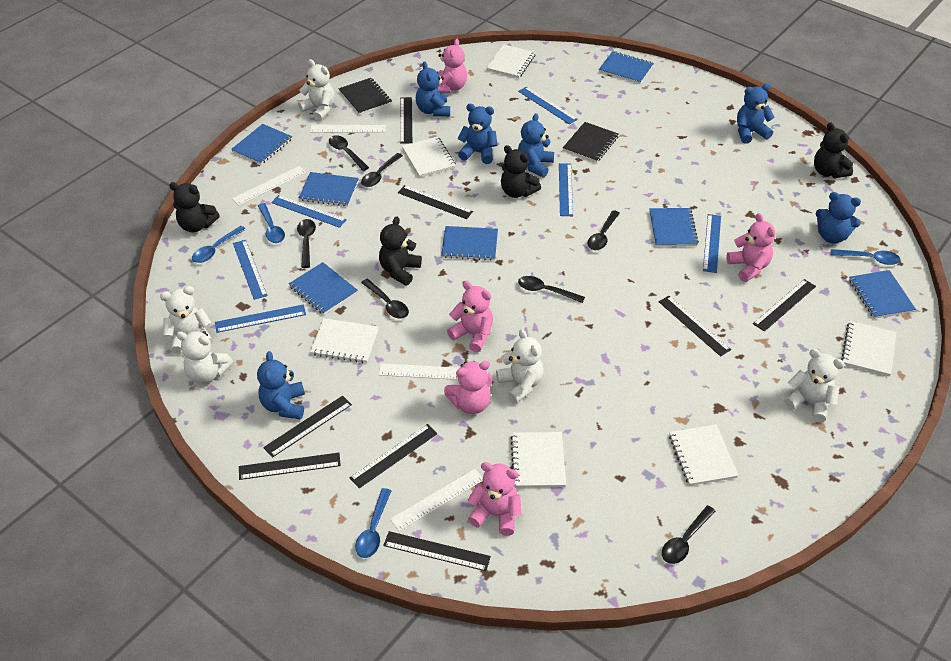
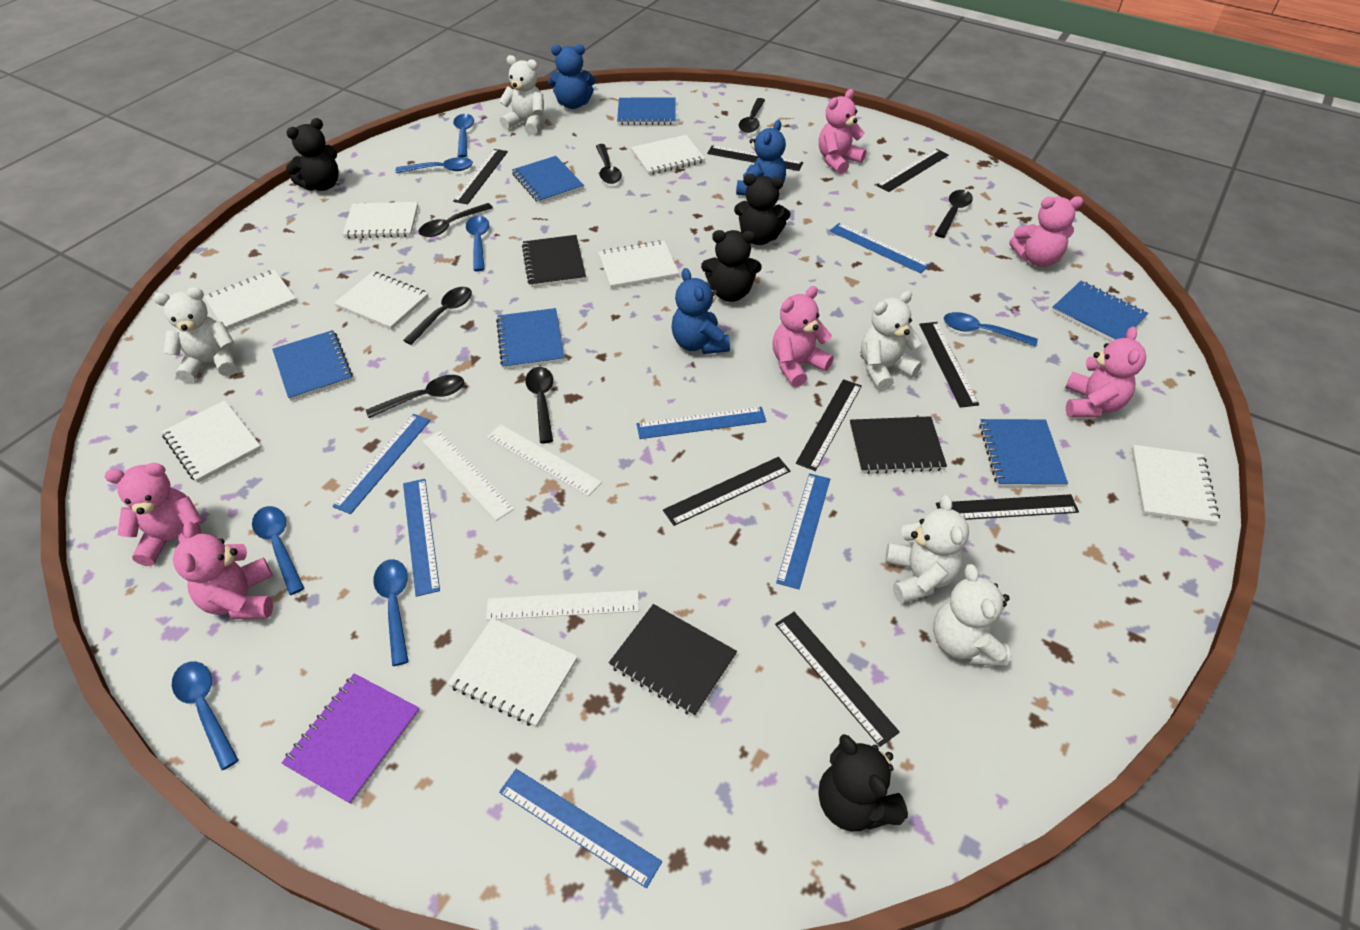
black notebook: 2 -> 3
blue notebook: 7 -> 6
blue spoon: 4 -> 7
blue teddy bear: 6 -> 3
pink teddy bear: 5 -> 6
purple notebook: 0 -> 1
white notebook: 6 -> 8
white ruler: 4 -> 3

